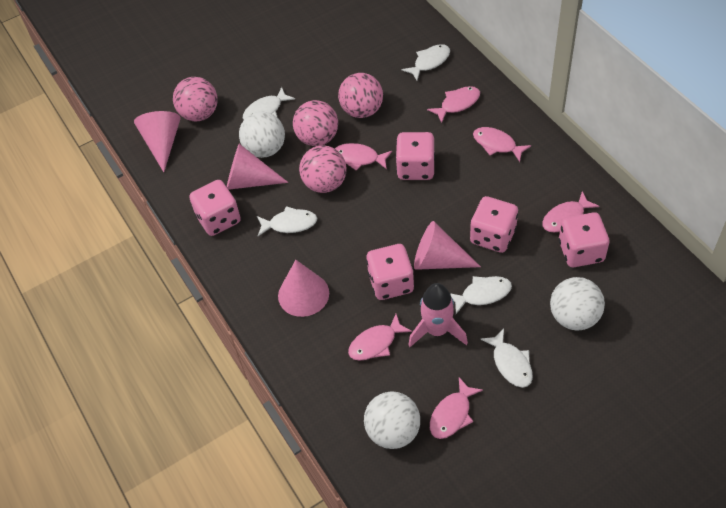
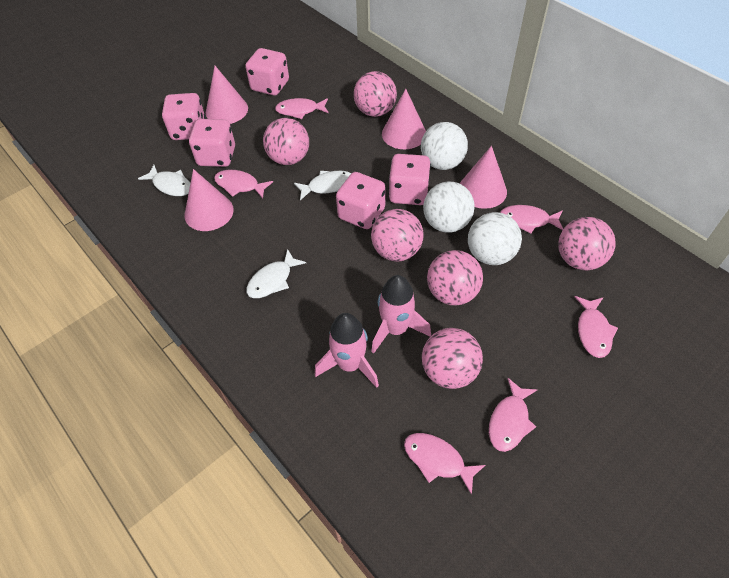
pink ball: 4 -> 6
pink rocket: 1 -> 2
white fish: 5 -> 3

